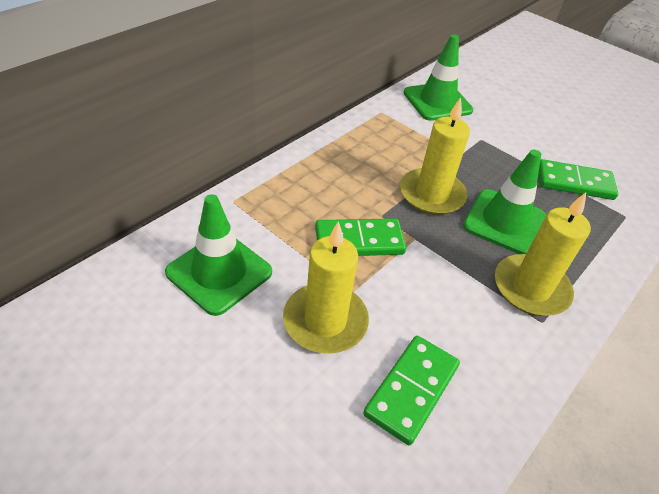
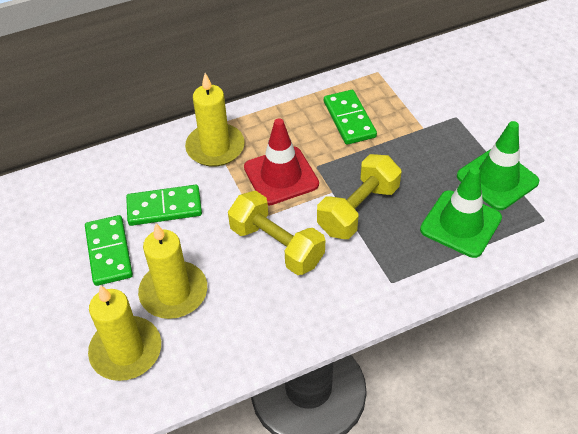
green traffic cone: 3 -> 2
red traffic cone: 0 -> 1
yellow dumbbell: 0 -> 2

